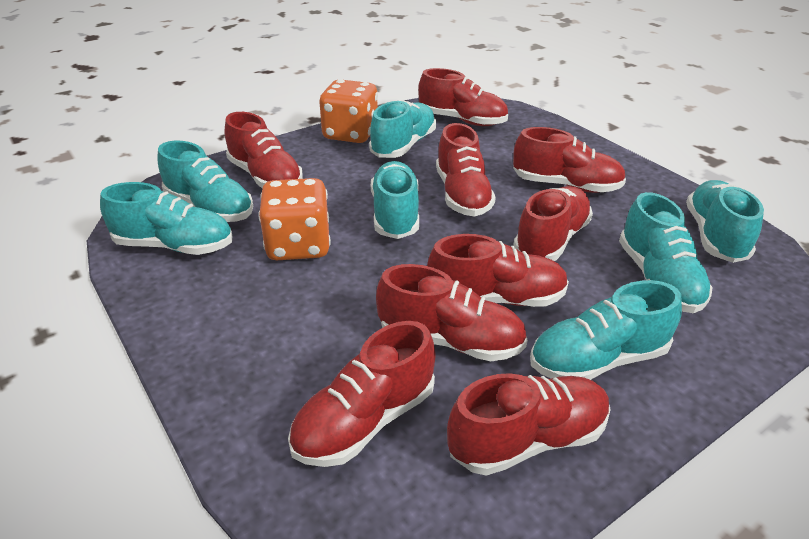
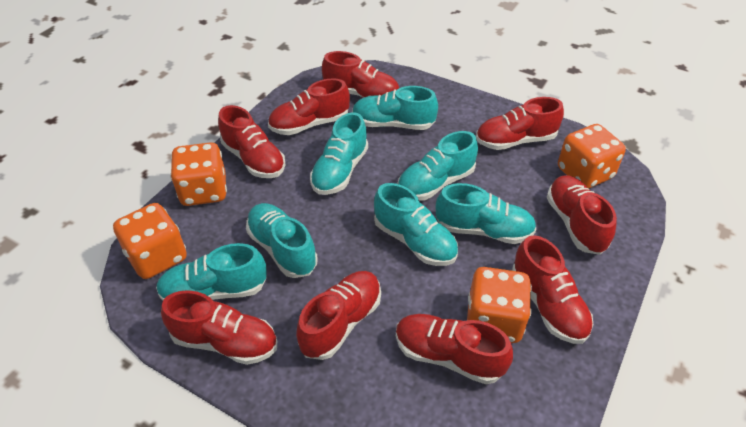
orange dice: 2 -> 4

